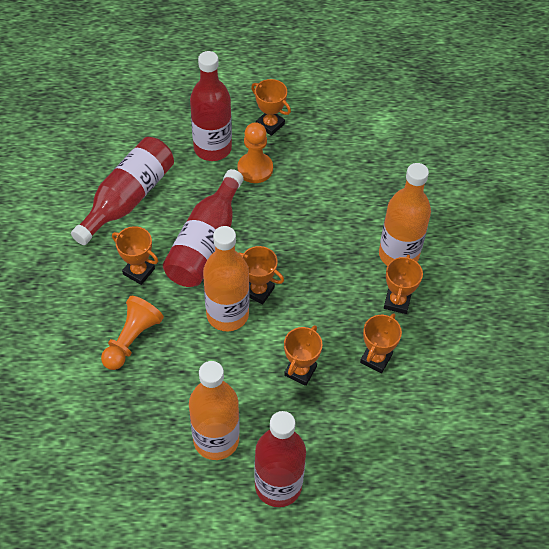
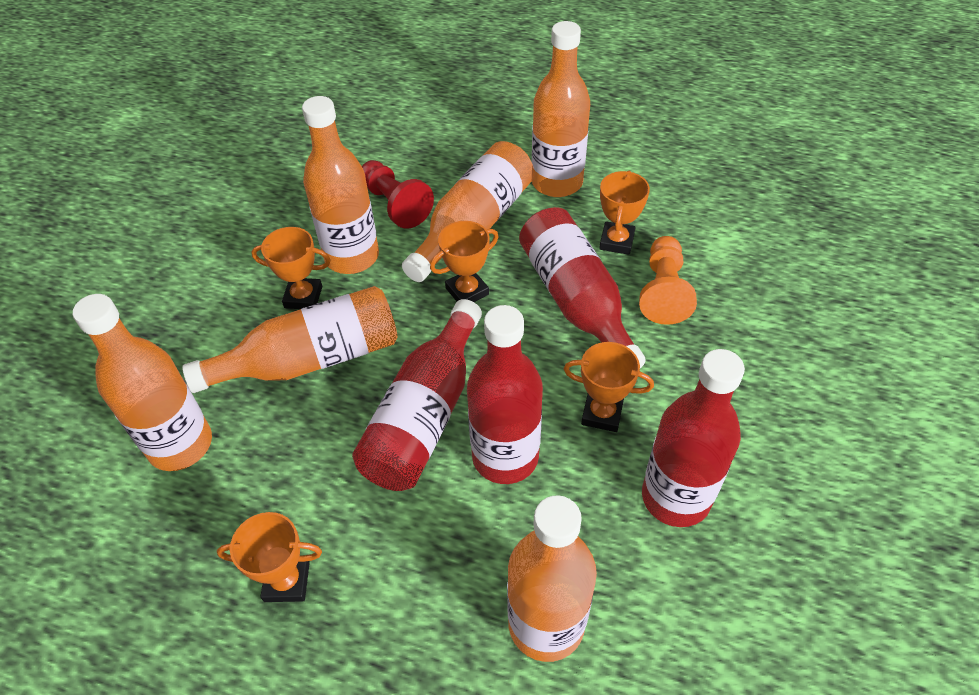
orange bottle: 3 -> 6
orange pawn: 2 -> 1
orange trophy: 6 -> 5
red pawn: 0 -> 1

